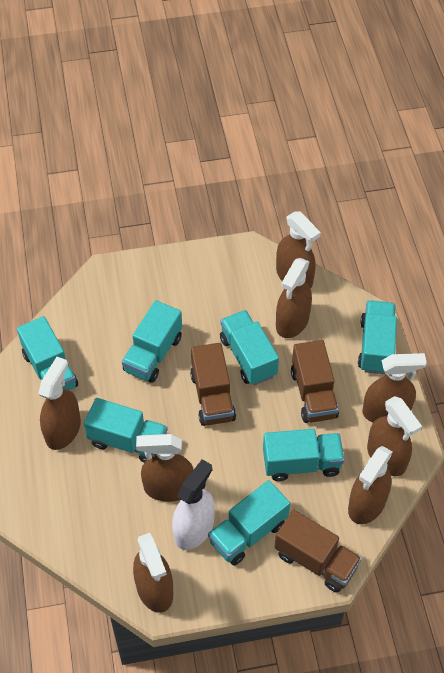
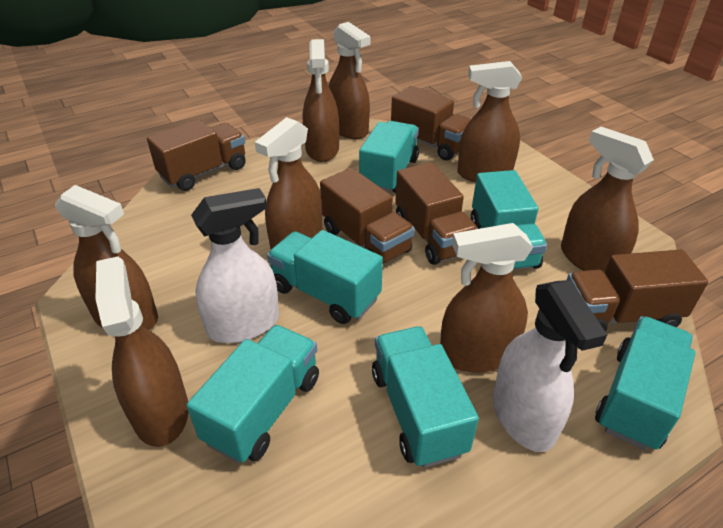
brown truck: 3 -> 5
turquoise truck: 7 -> 6
white spray bottle: 1 -> 2

